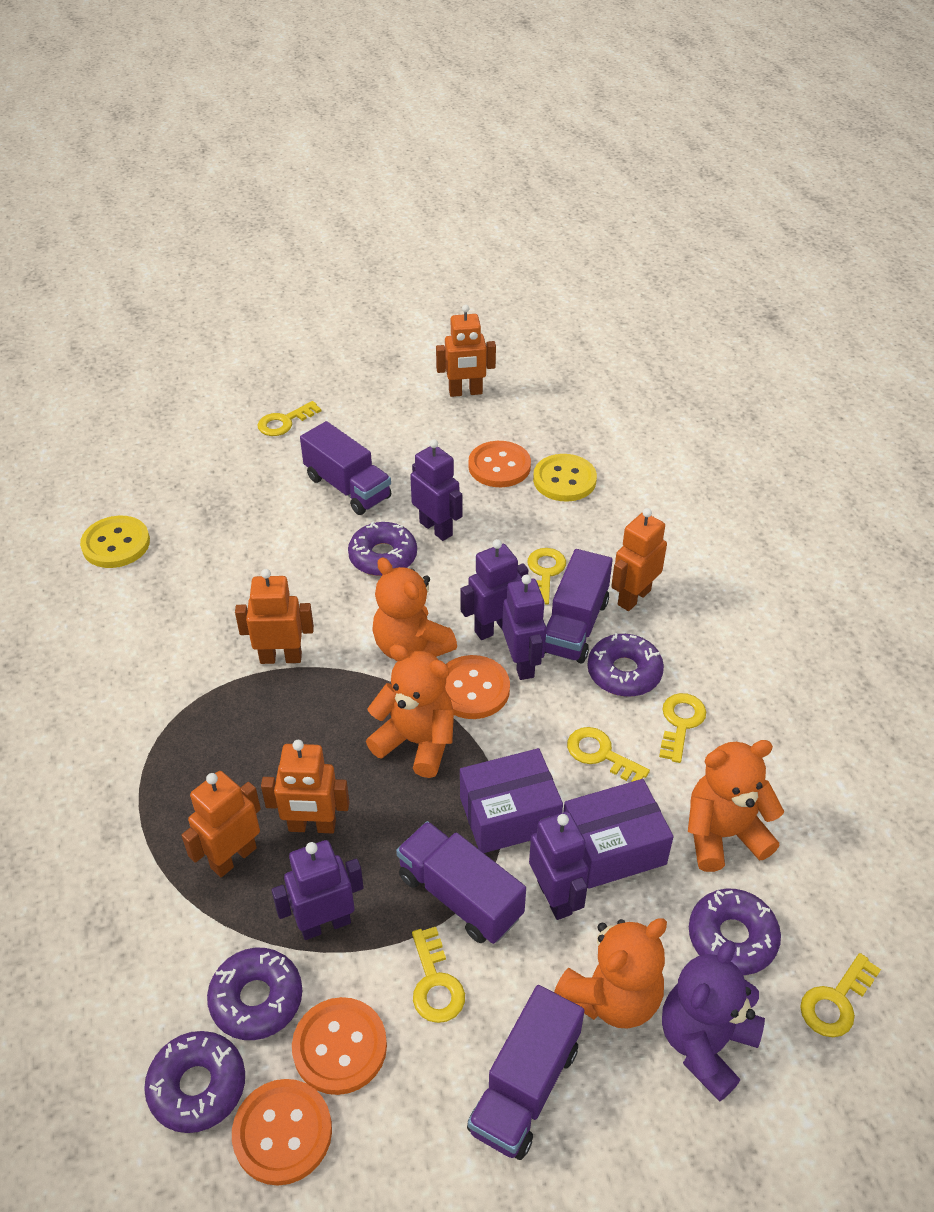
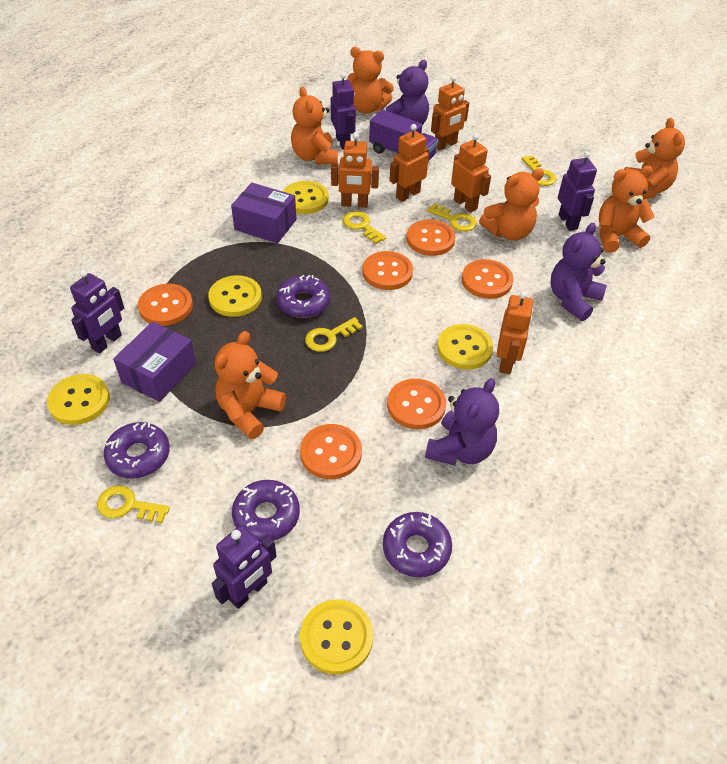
orange button: 4 -> 6
orange teddy bear: 4 -> 6
purple donut: 5 -> 4
purple robot: 5 -> 4
purple teddy bear: 1 -> 3
purple truck: 4 -> 1
yellow button: 2 -> 5
yellow key: 6 -> 5

